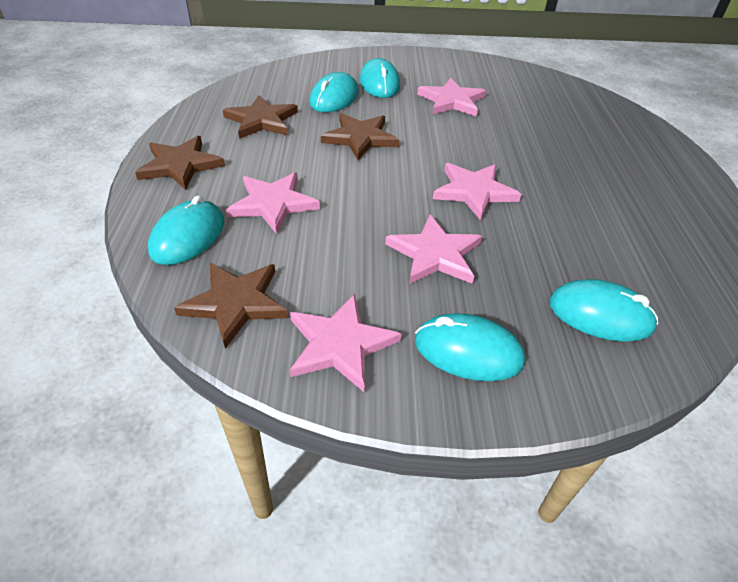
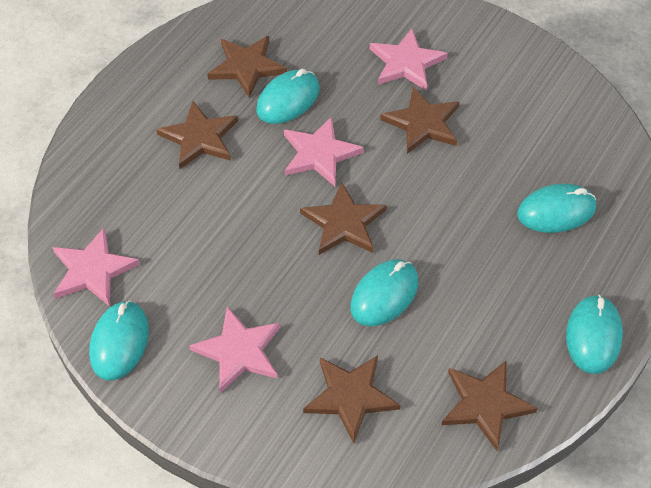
brown star: 4 -> 6
pink star: 5 -> 4

